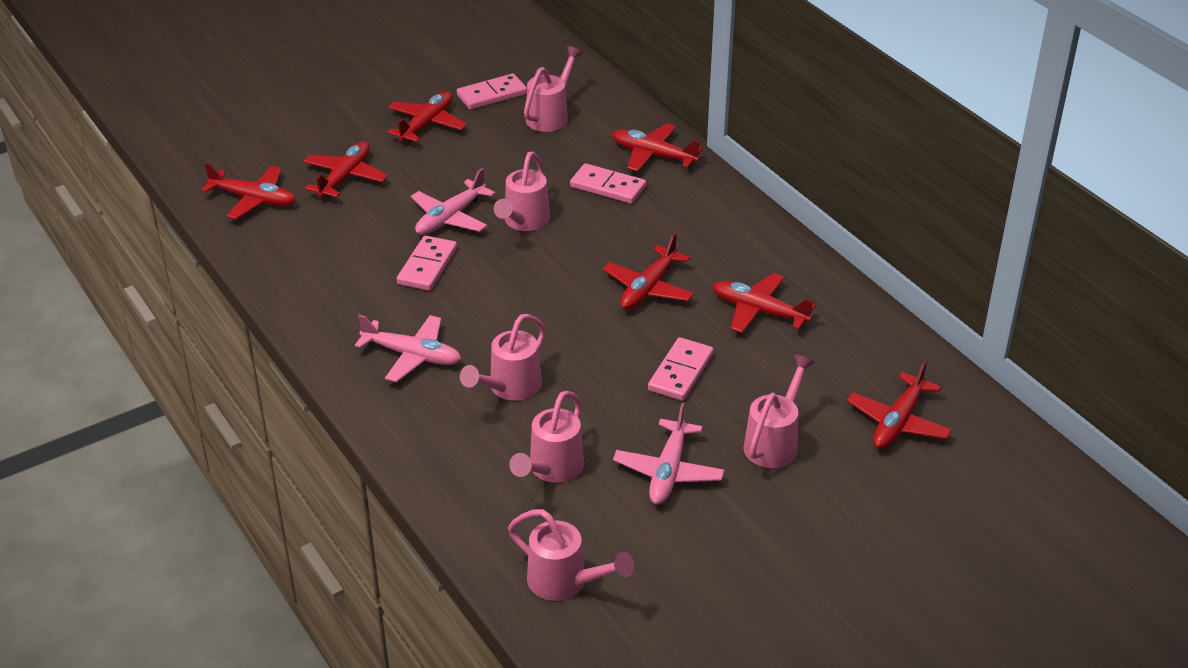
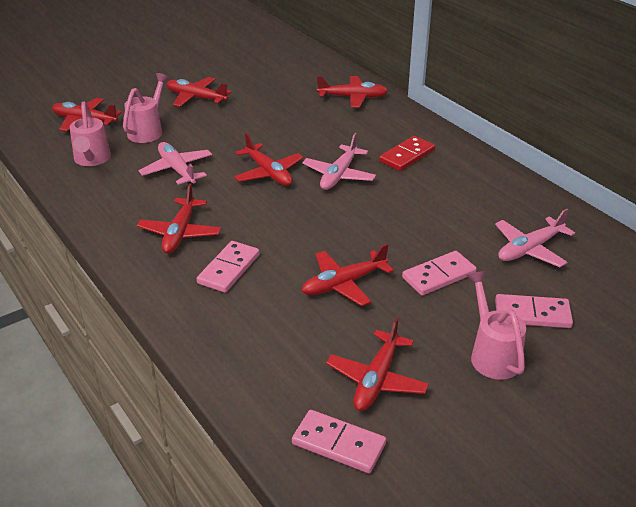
pink watering can: 6 -> 3
red domino: 0 -> 1

